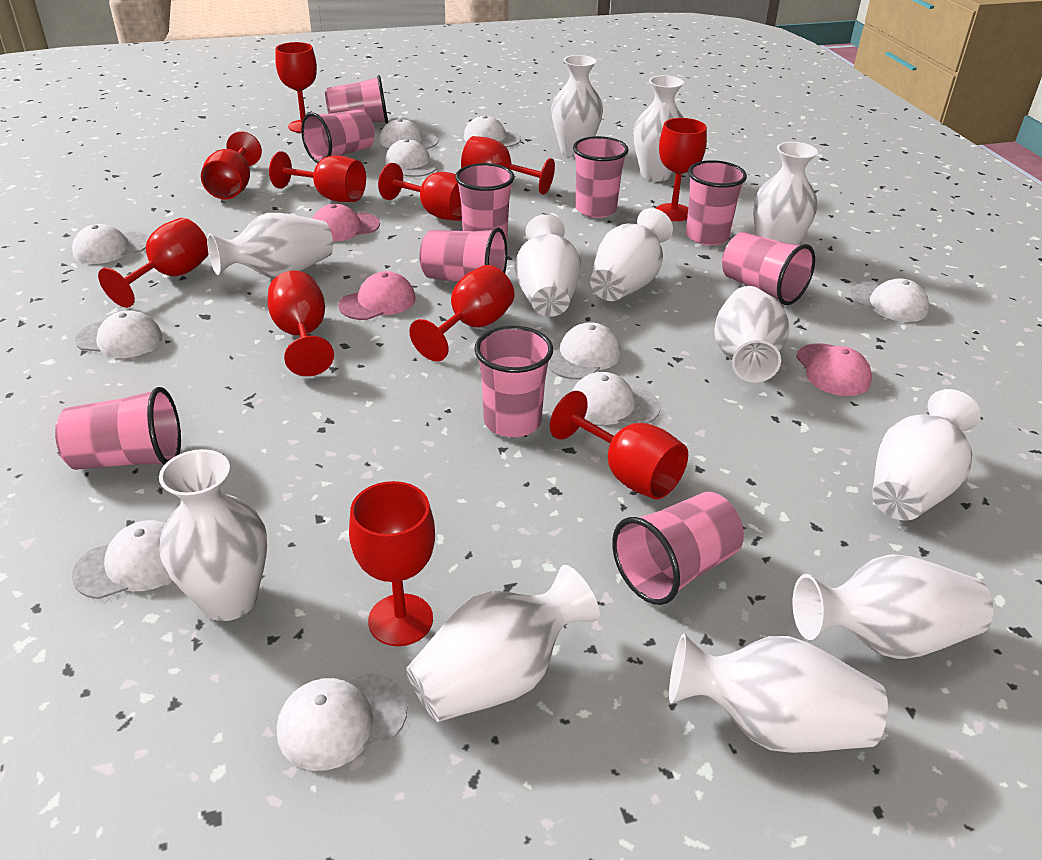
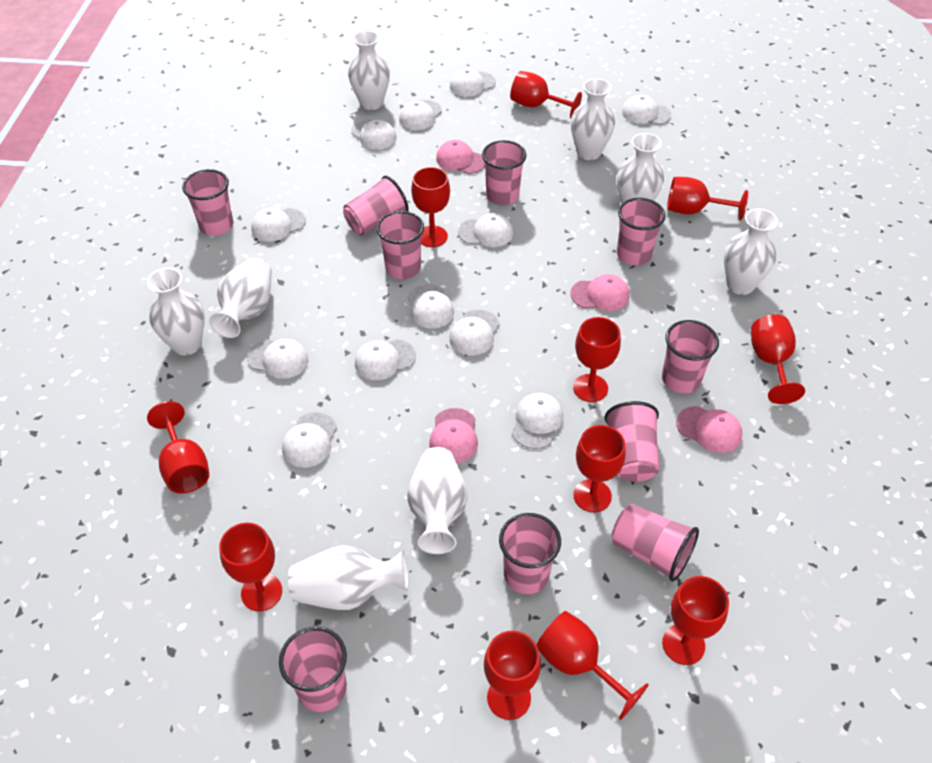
pink cap: 3 -> 4
white cap: 10 -> 12
white vase: 12 -> 8

